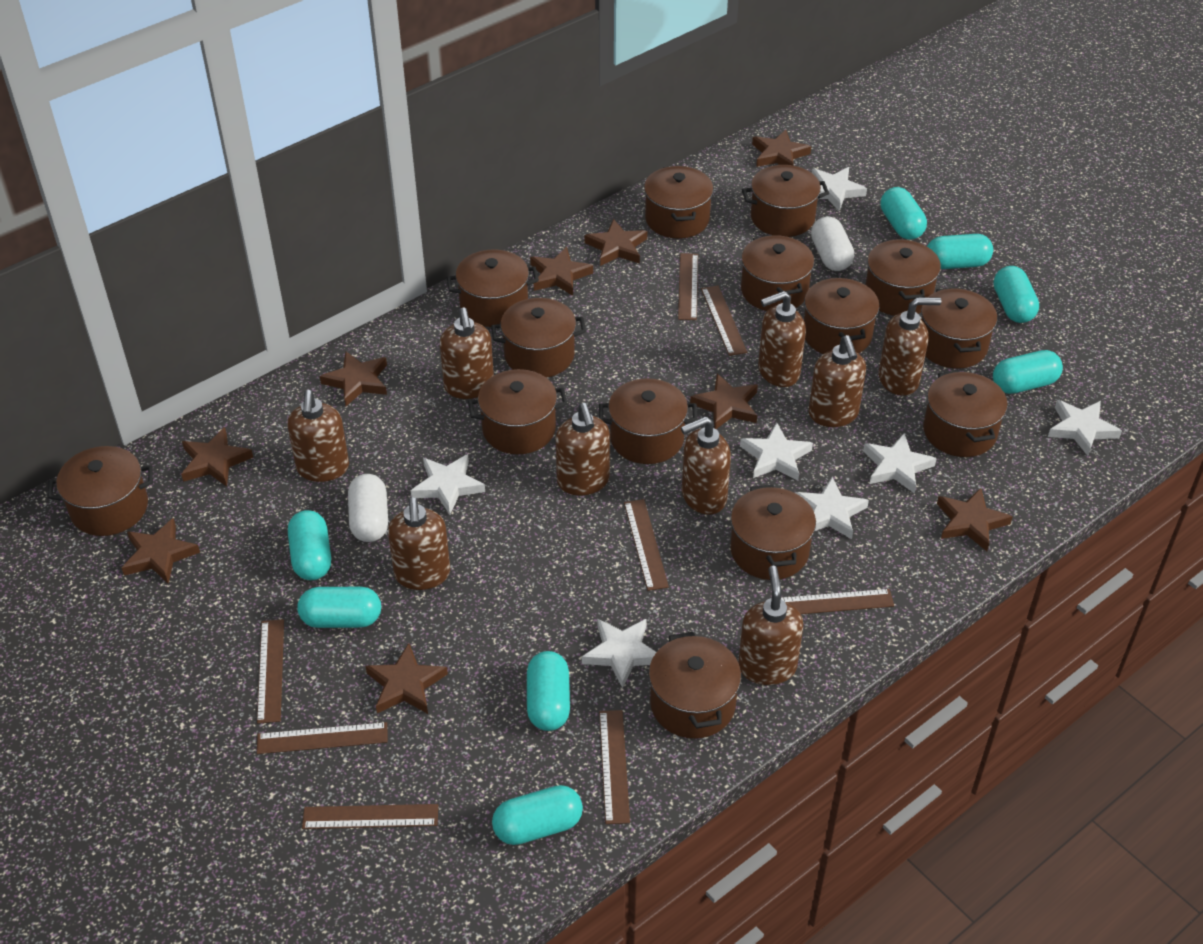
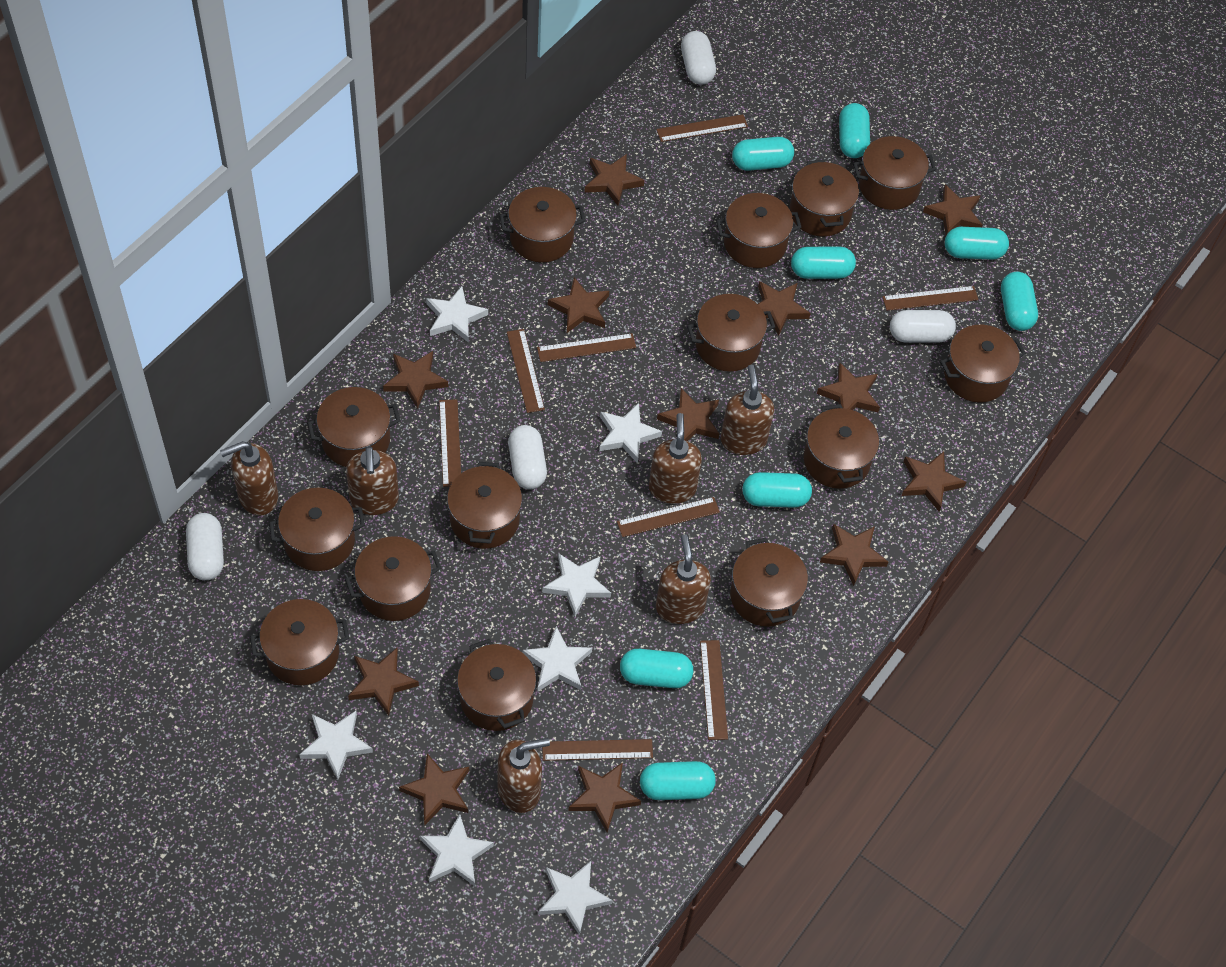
brown soap dispenser: 9 -> 6
brown star: 9 -> 12
white capsule: 2 -> 4

